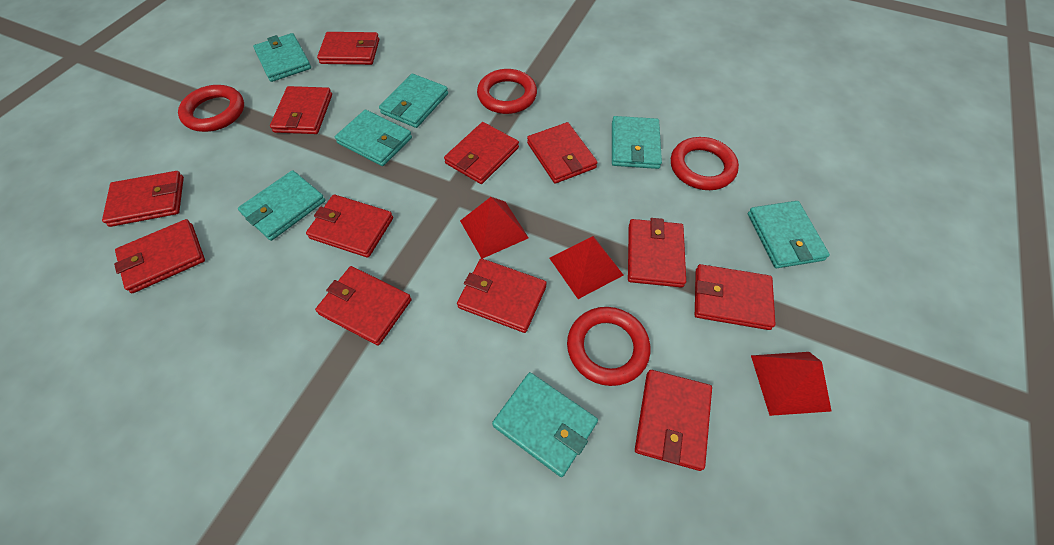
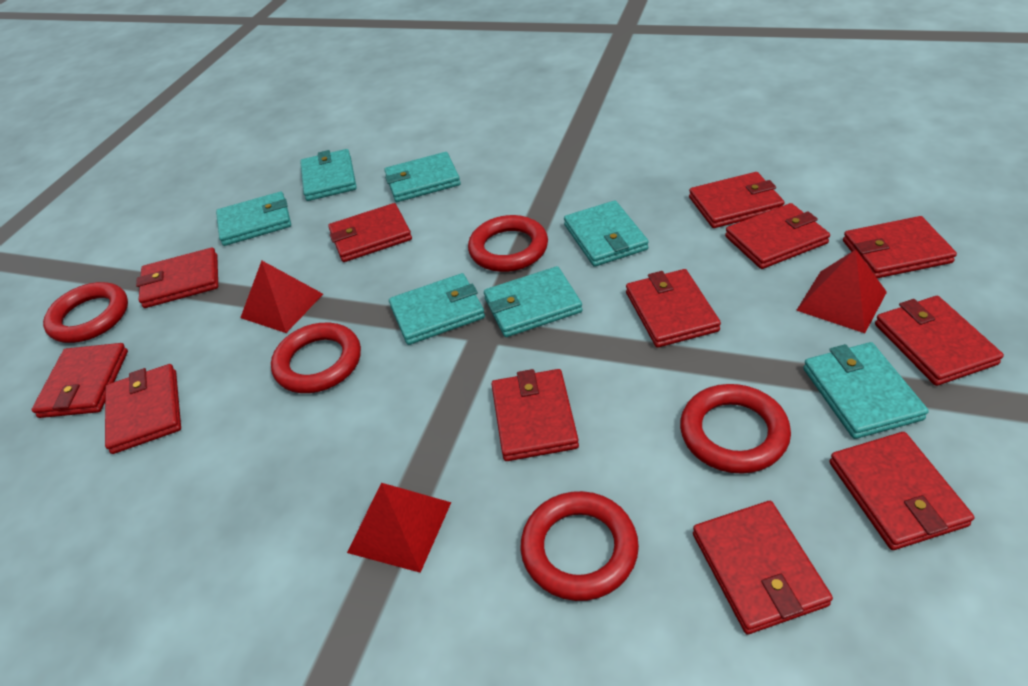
red ring: 4 -> 5

